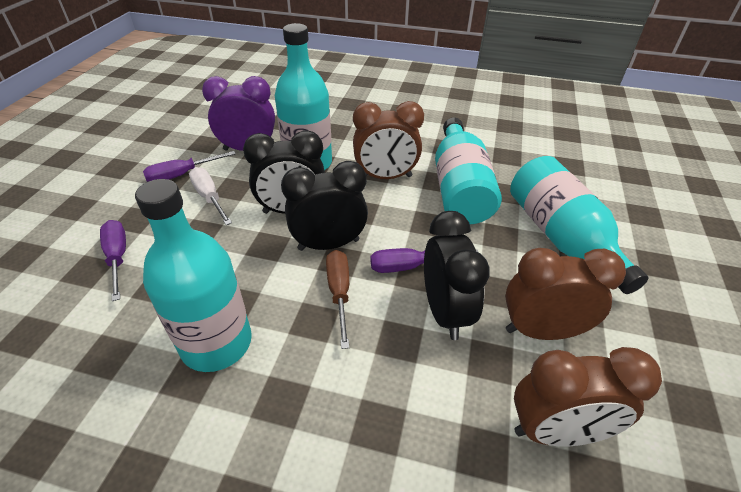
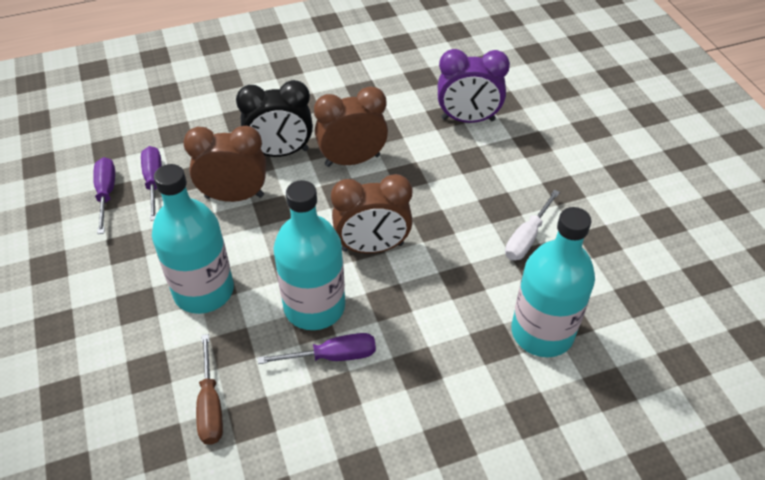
black clock: 3 -> 1
turquoise bottle: 4 -> 3

